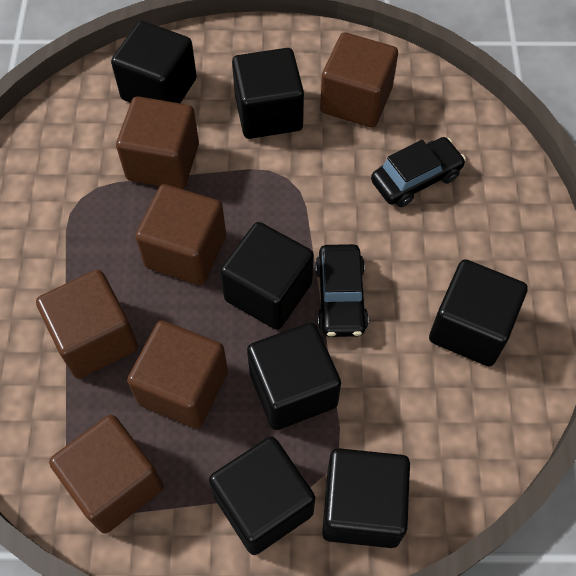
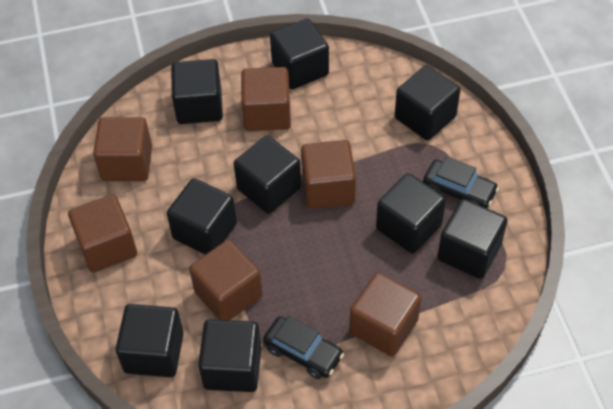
black cube: 7 -> 9

